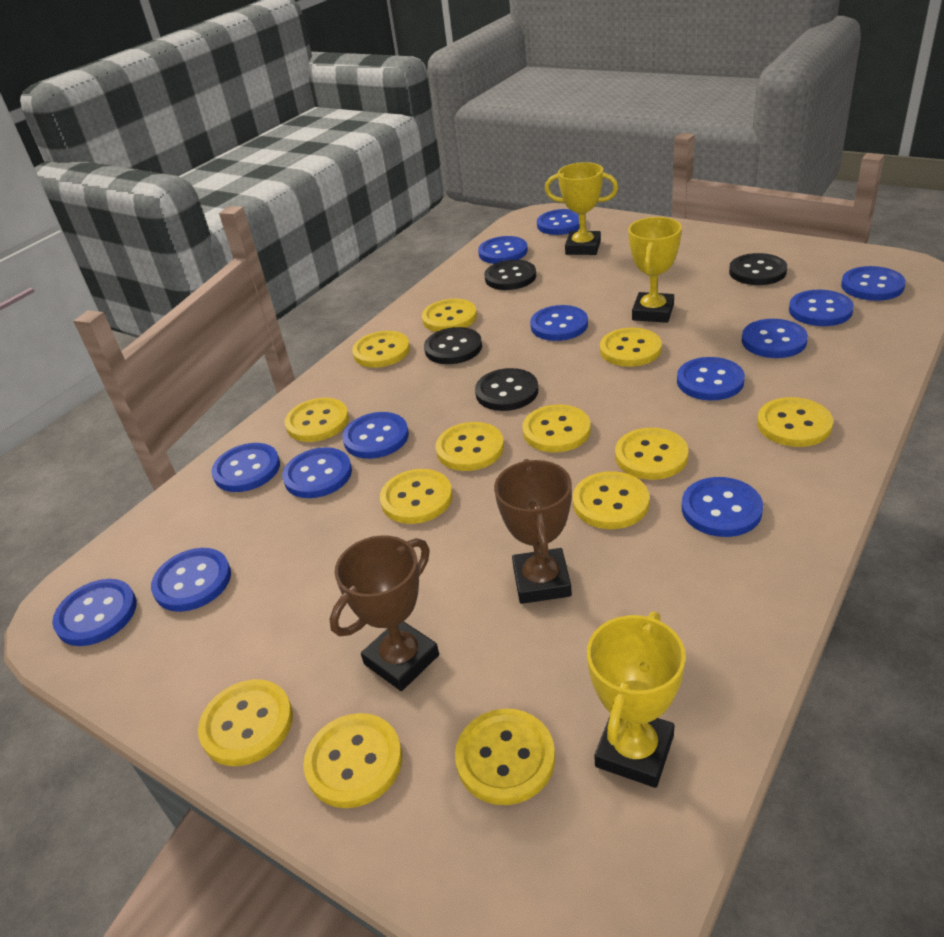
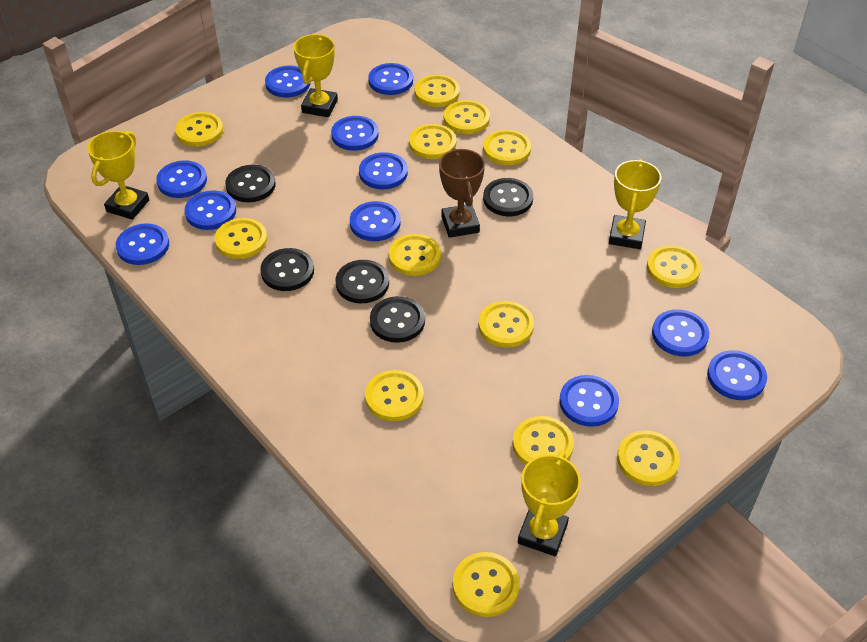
black button: 4 -> 5
blue button: 13 -> 11
brown trophy: 2 -> 1
yellow trophy: 3 -> 4

